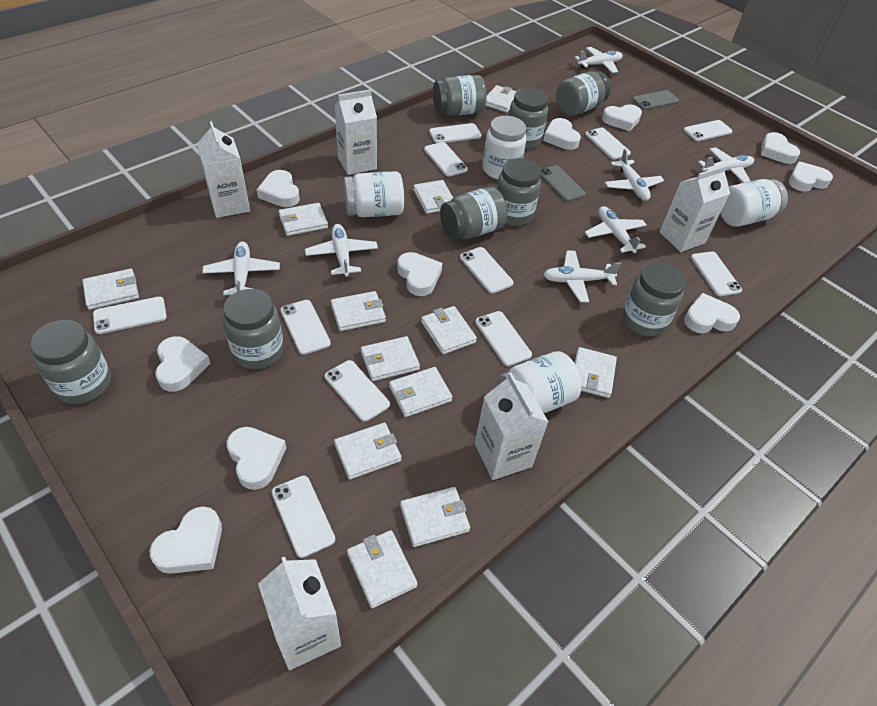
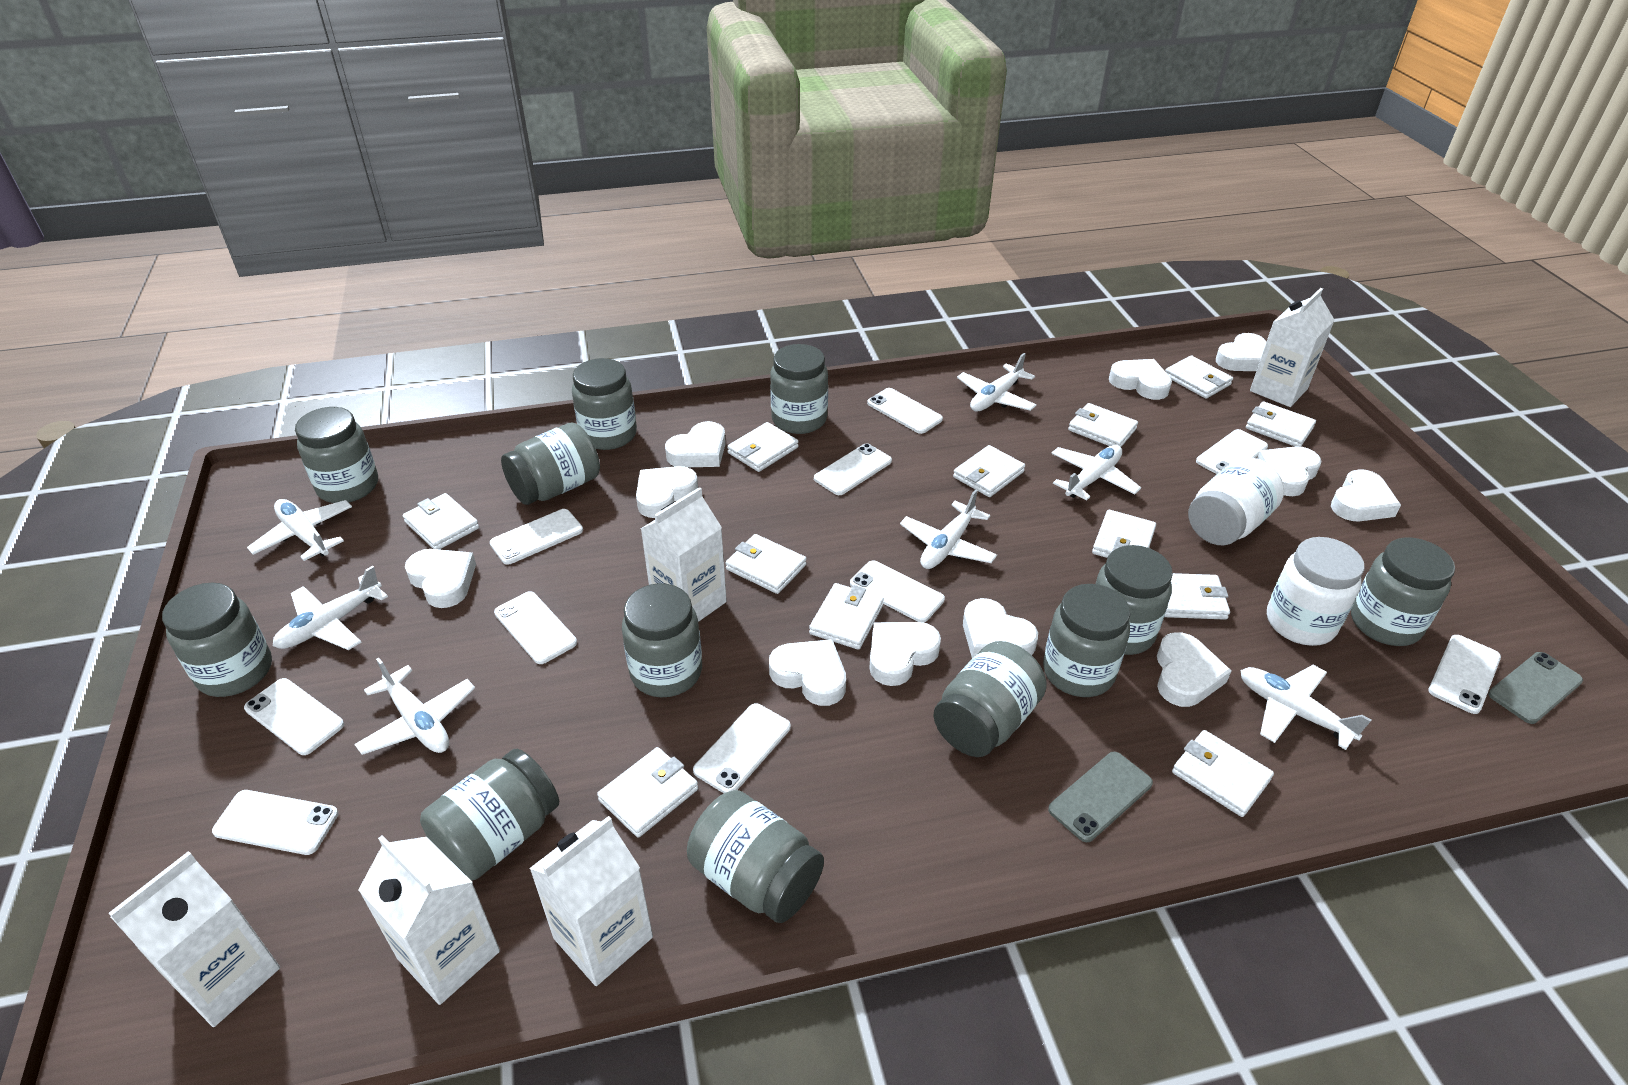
grey jar: 8 -> 12
white heart: 10 -> 11
white jar: 4 -> 2
white phone: 11 -> 10

